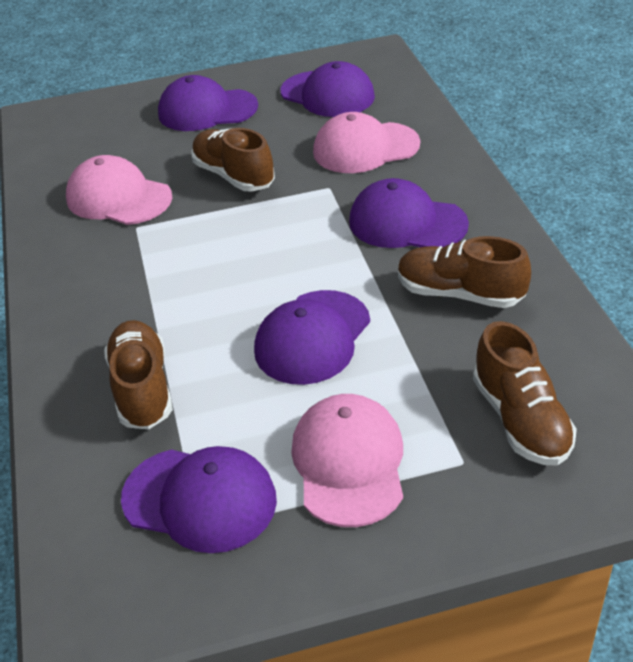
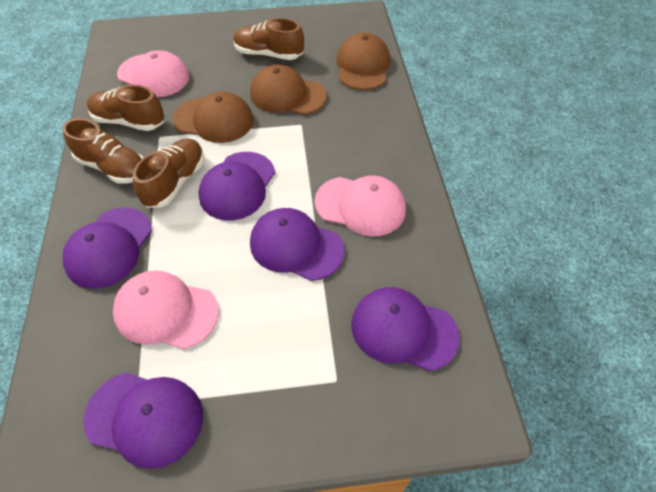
brown cap: 0 -> 3

